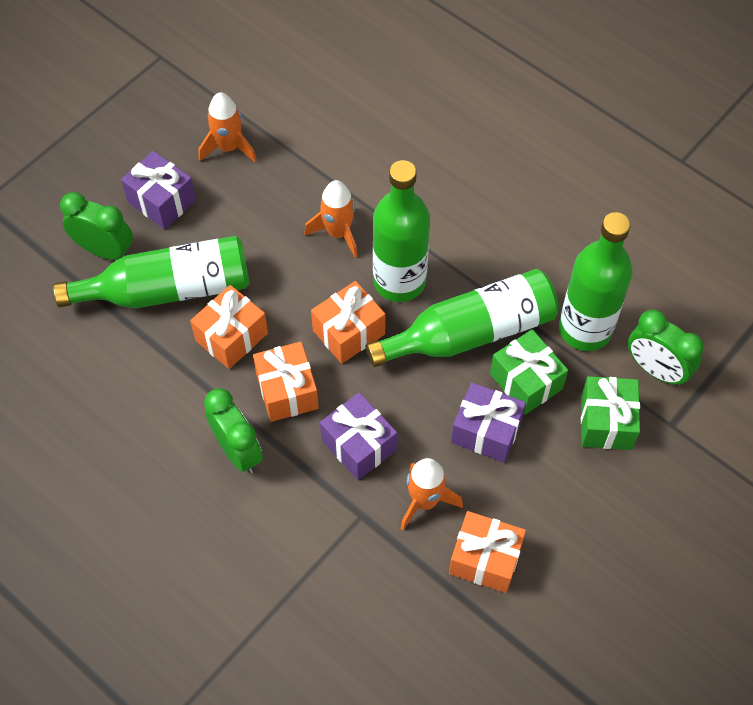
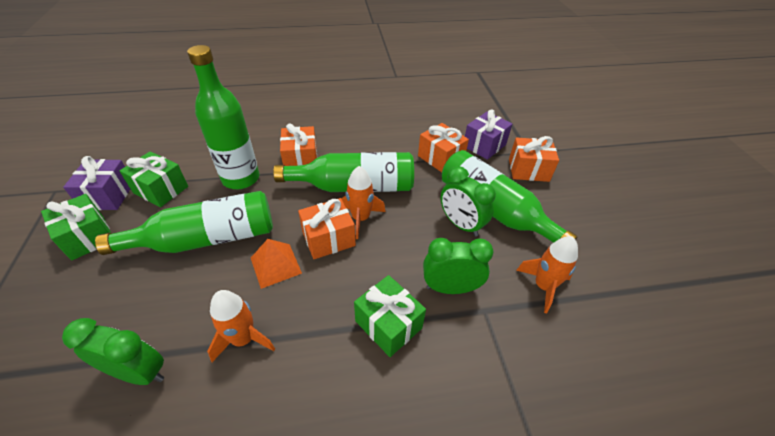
green gift: 2 -> 3
orange pyramid: 0 -> 1
purple gift: 3 -> 2

